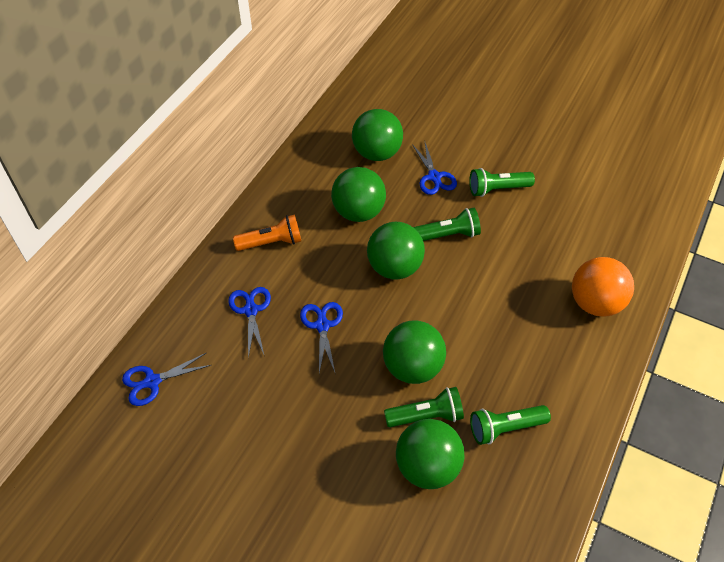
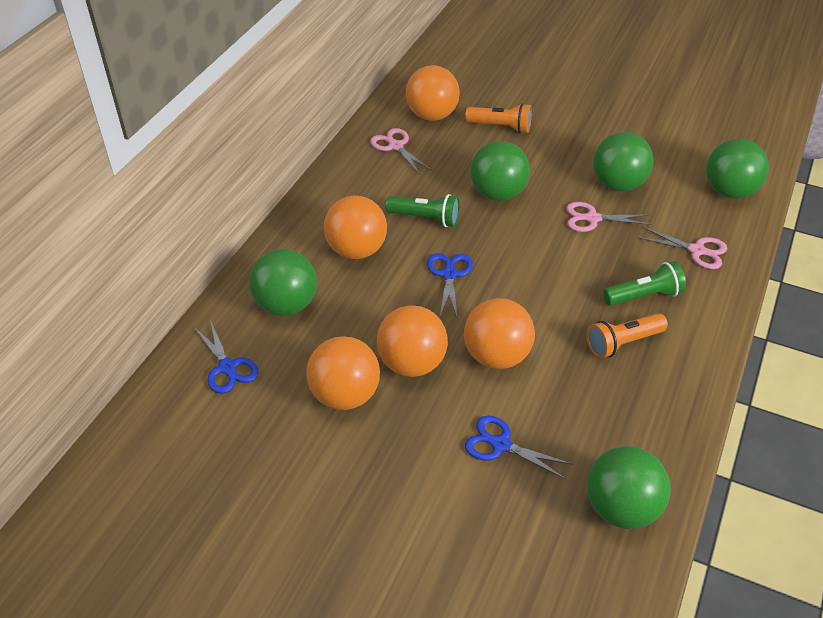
blue scissors: 4 -> 3
green flashlight: 4 -> 2
orange ball: 1 -> 5
orange flashlight: 1 -> 2
pink scissors: 0 -> 3

